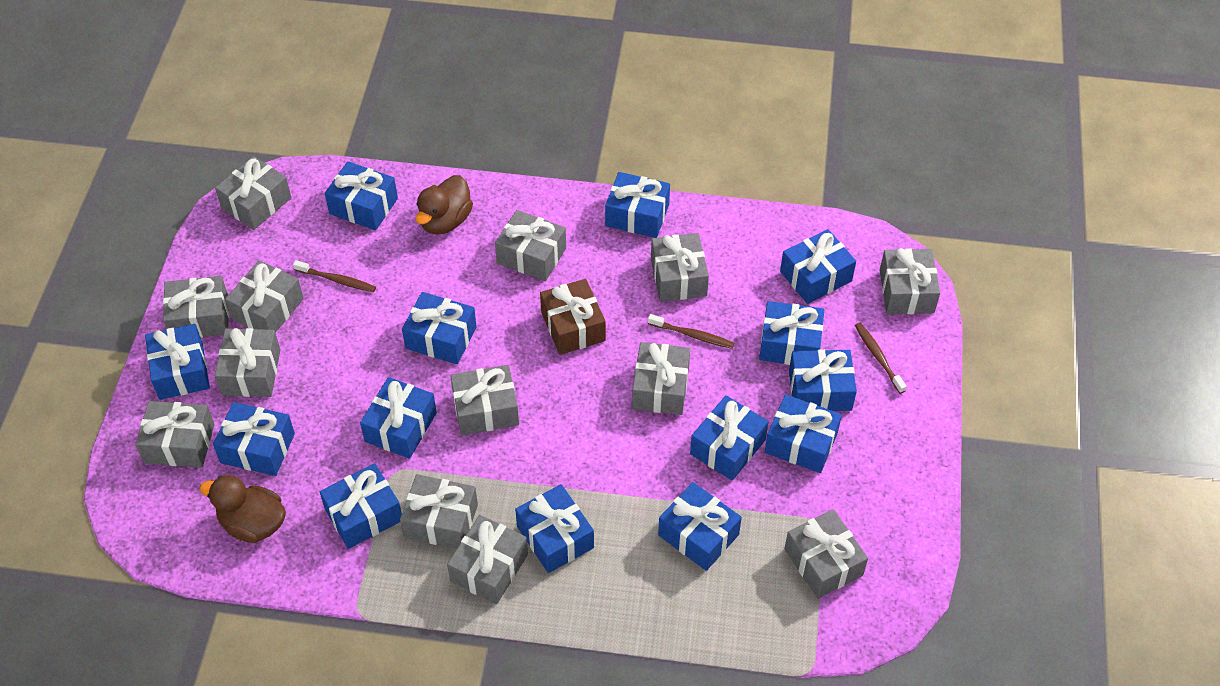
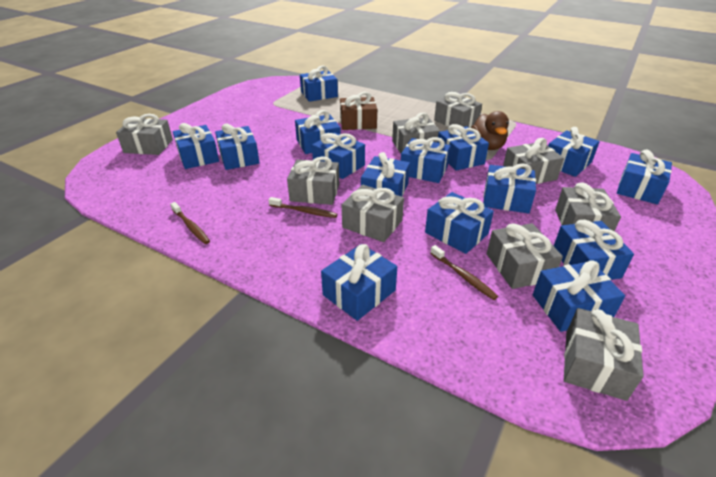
blue gift: 14 -> 15
brown duck: 2 -> 1
grey gift: 13 -> 9

